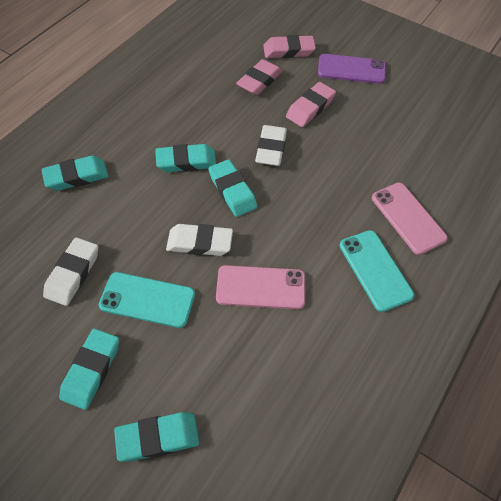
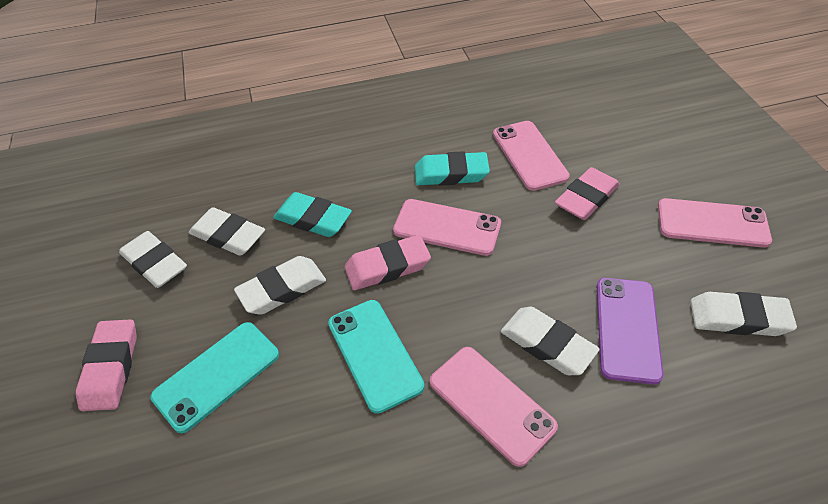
pink phone: 2 -> 4
turquoise eraser: 5 -> 2
white eraser: 3 -> 5

